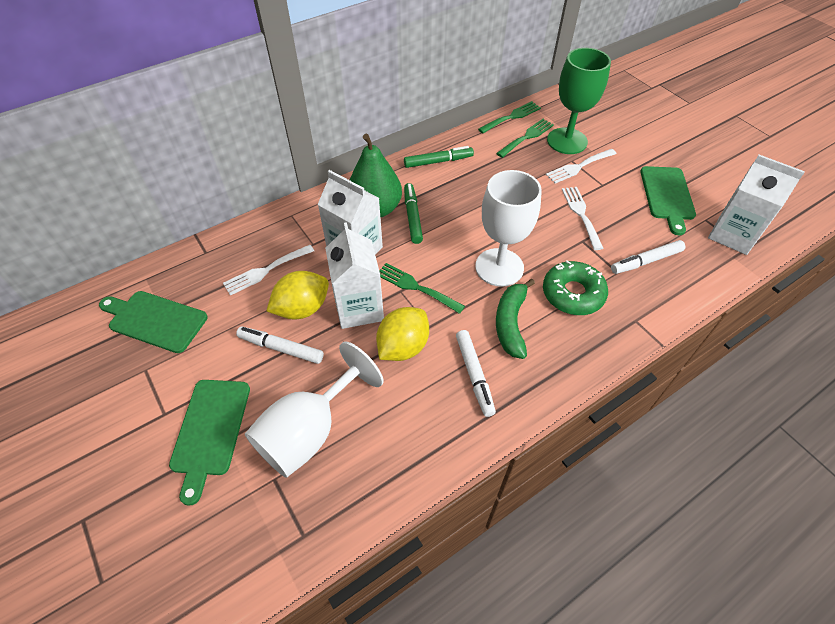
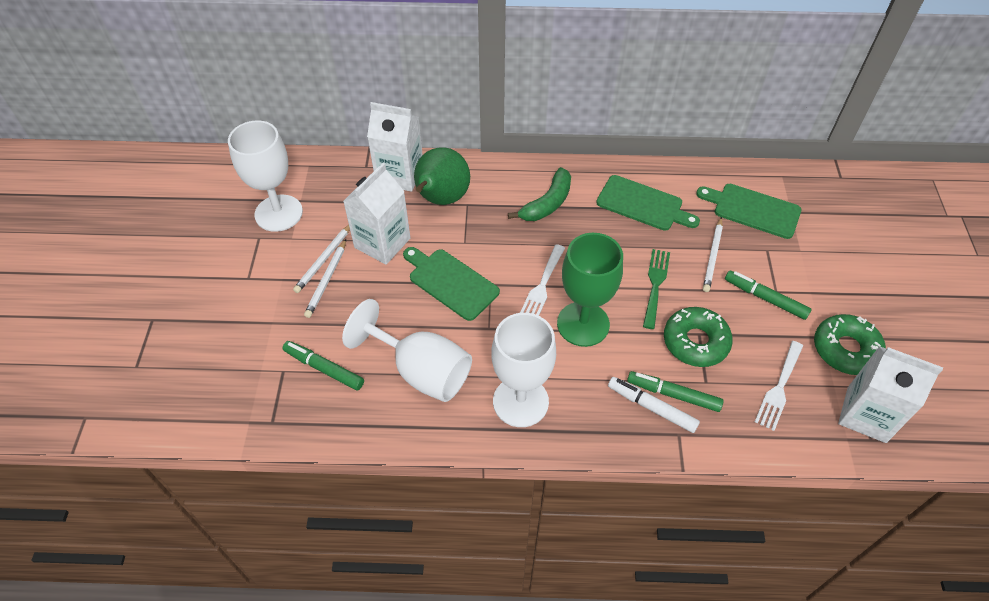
green donut: 1 -> 2
green fork: 3 -> 1
green marker: 2 -> 3
white fork: 3 -> 2
white goblet: 2 -> 3
white marker: 3 -> 1
white pencil: 0 -> 3
yellow lemon: 2 -> 0

